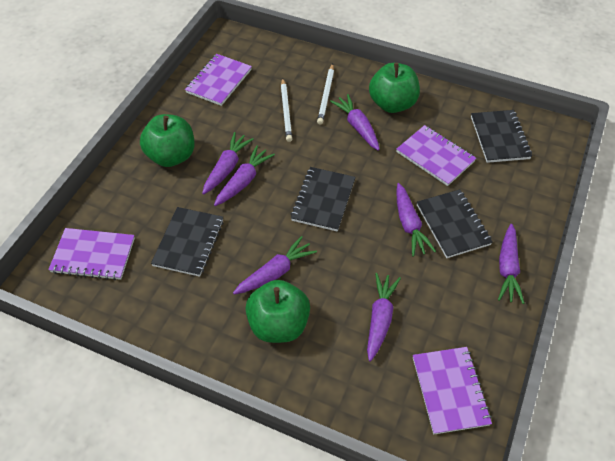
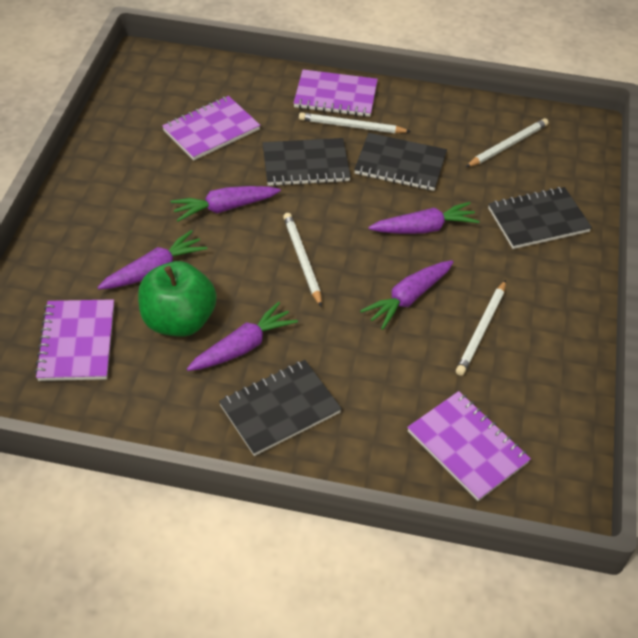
green apple: 3 -> 1
purple carrot: 7 -> 5
white pencil: 2 -> 4

